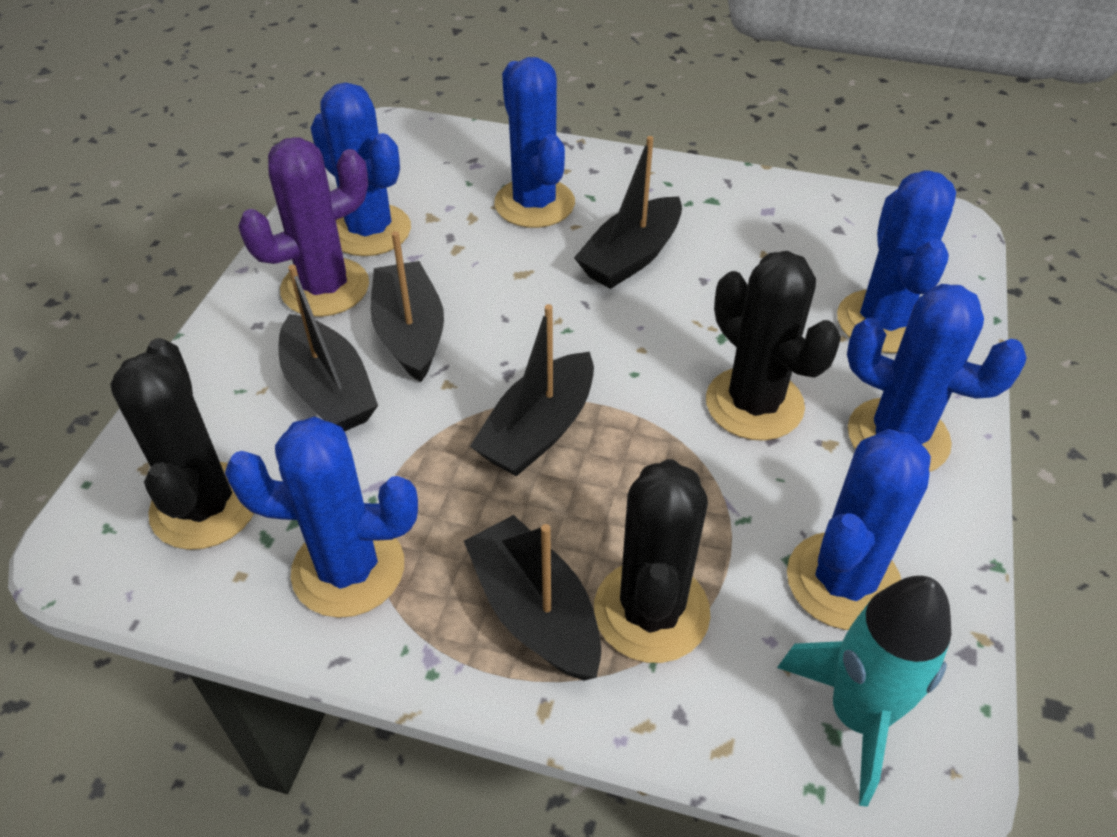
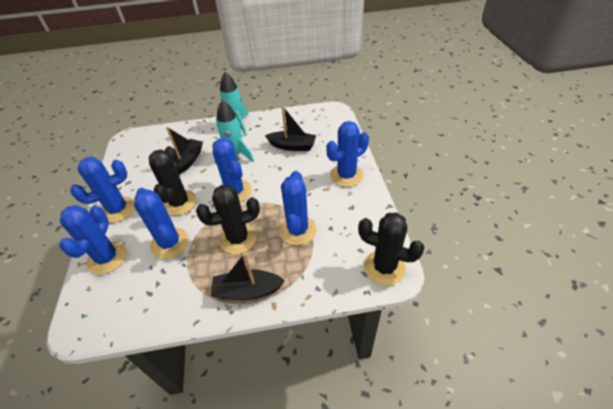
black boat: 5 -> 3
purple cactus: 1 -> 0
turquoise rocket: 1 -> 2

